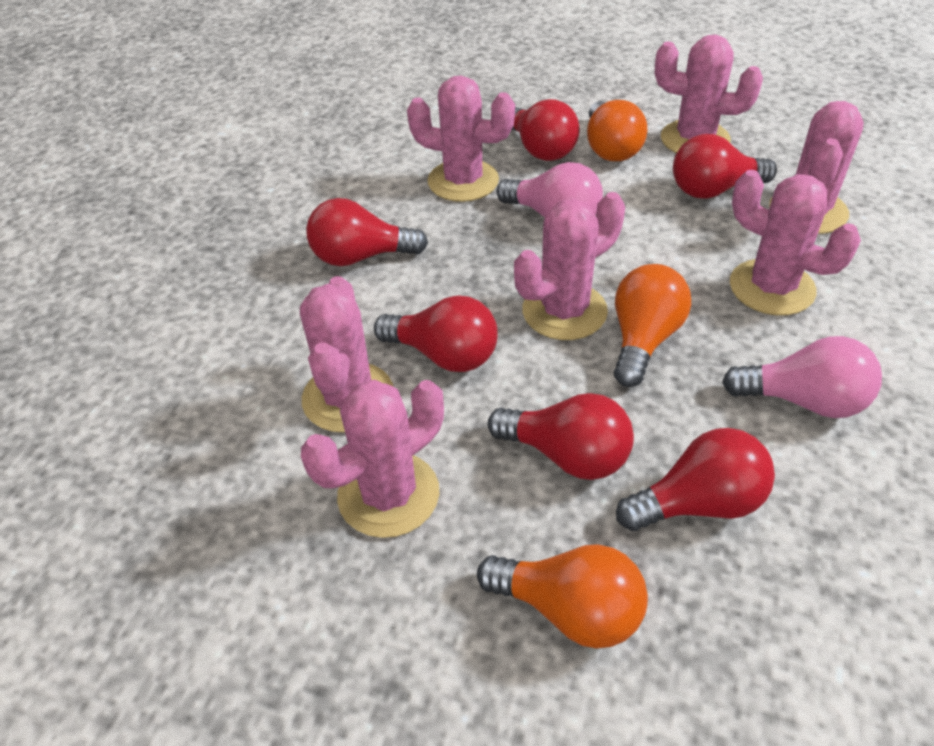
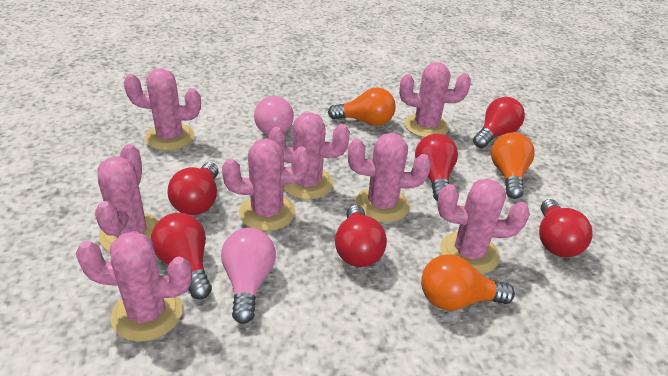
pink cactus: 7 -> 8

